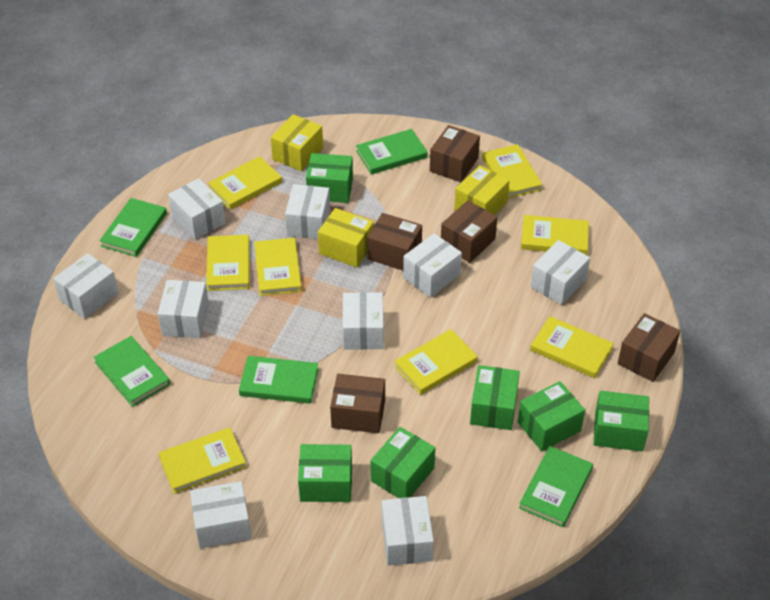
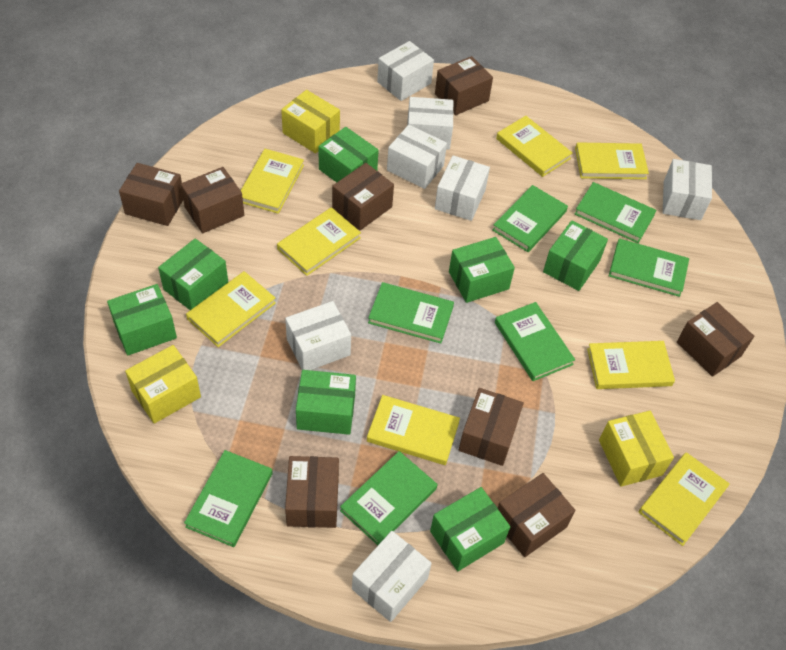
brown box: 5 -> 8
green book: 5 -> 7
green box: 6 -> 7
white box: 9 -> 7

